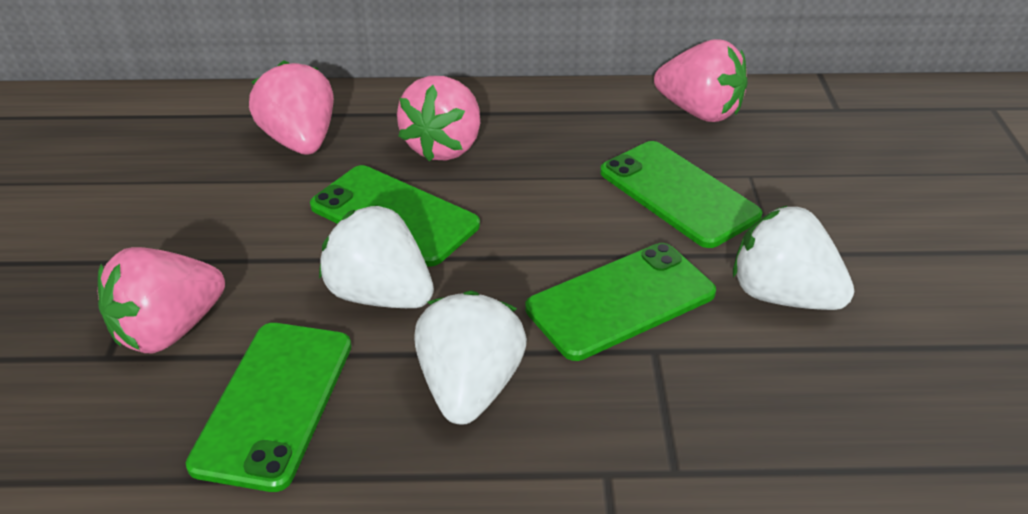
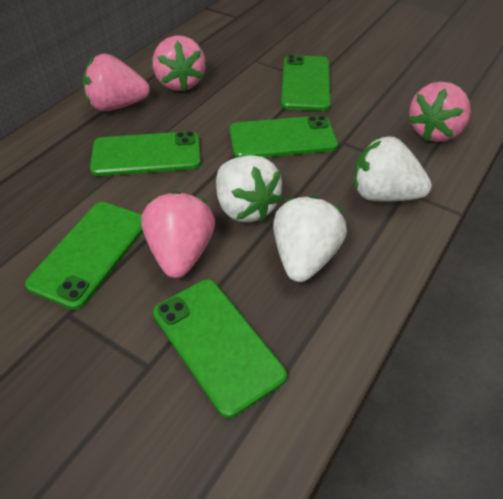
green phone: 4 -> 5

